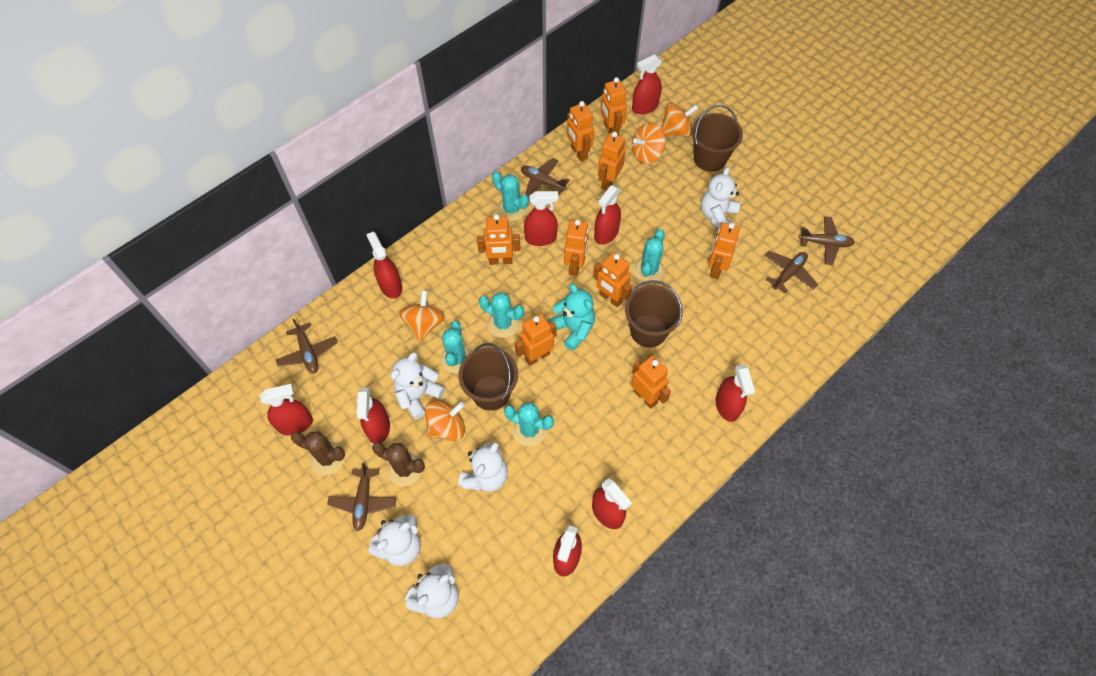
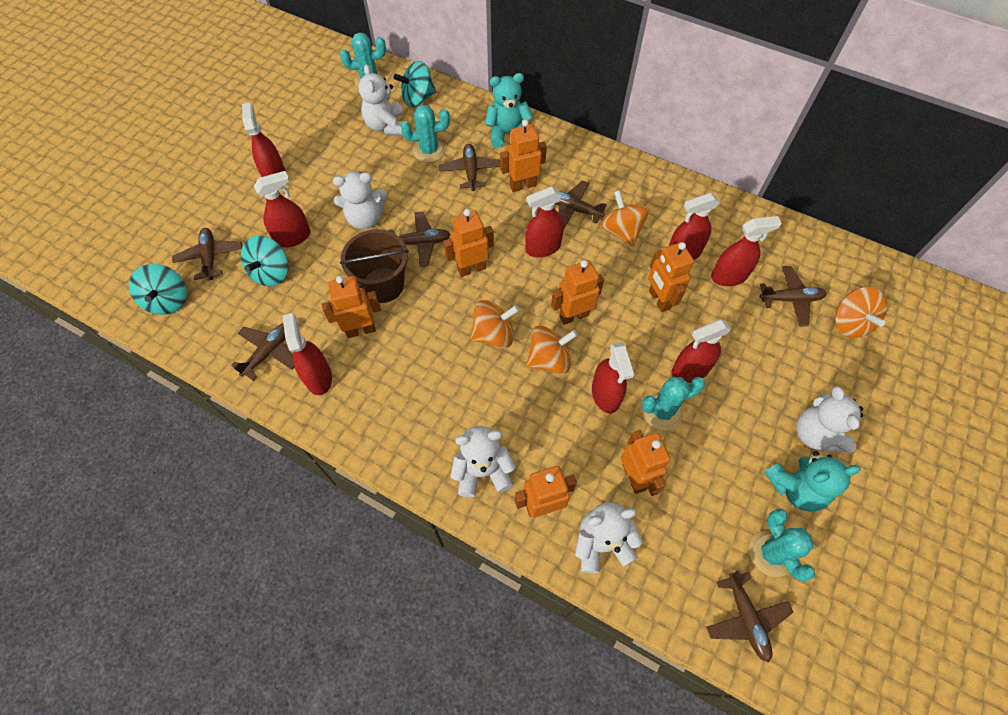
brown bucket: 3 -> 1
brown cactus: 2 -> 0
brown plane: 5 -> 7
orange robot: 9 -> 7
red spray bottle: 9 -> 8
turquoise cactus: 5 -> 4
turquoise spinning top: 0 -> 3
turquoise teddy bear: 1 -> 2

